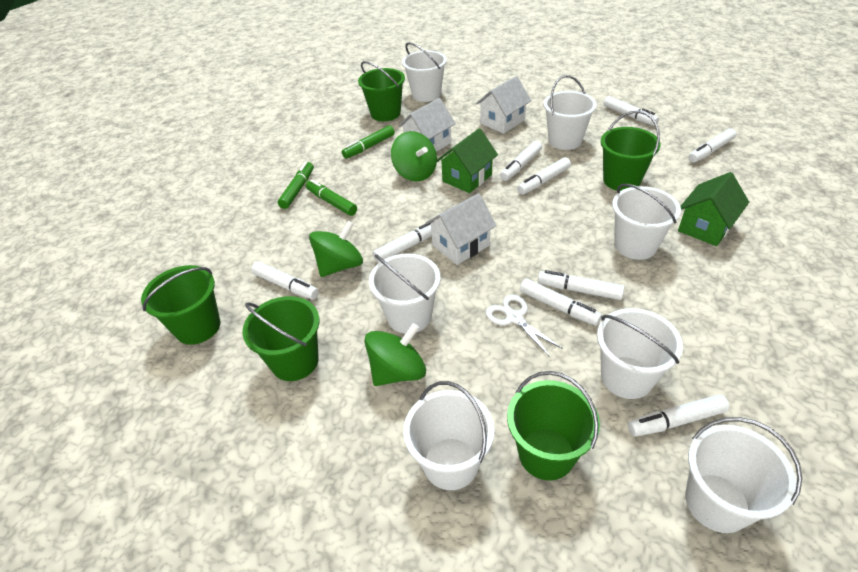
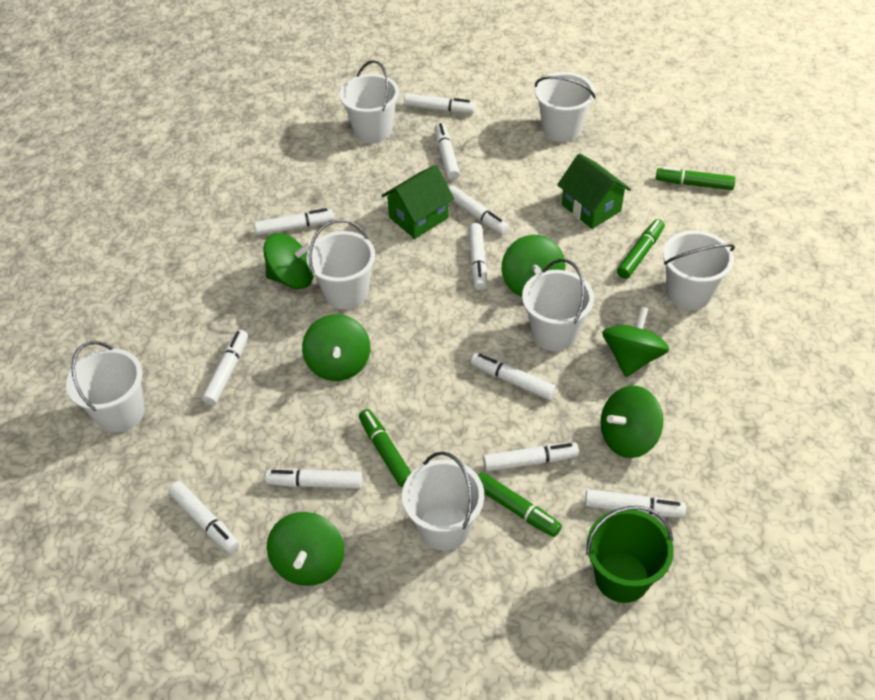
green bucket: 5 -> 1
green marker: 3 -> 4
green spinning top: 3 -> 6
white house: 3 -> 0
white marker: 9 -> 11
white scissors: 1 -> 0

